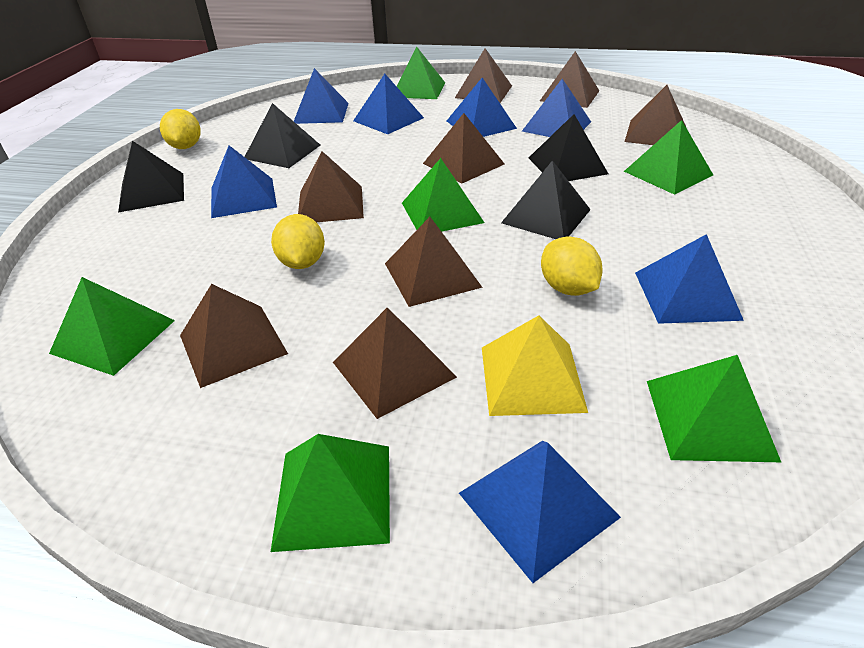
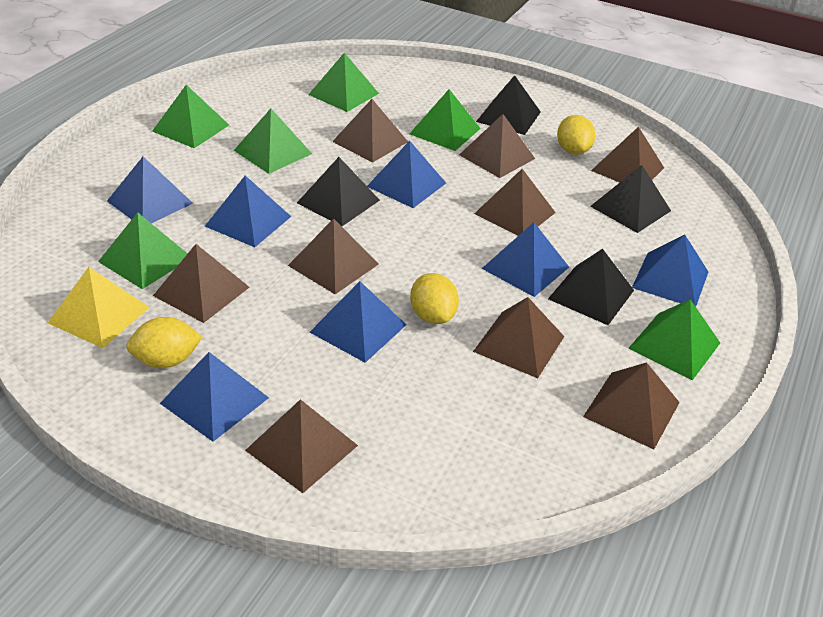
brown pyramid: 8 -> 9

